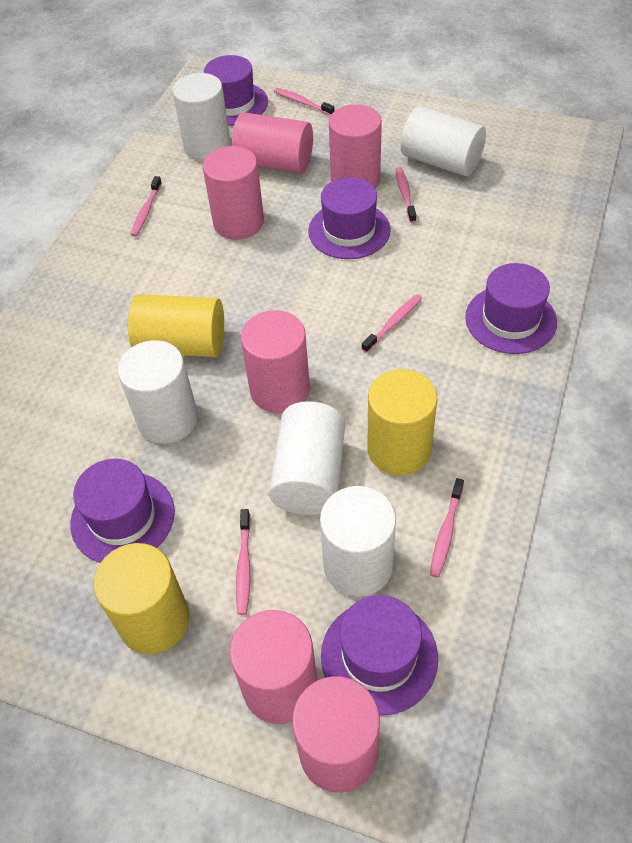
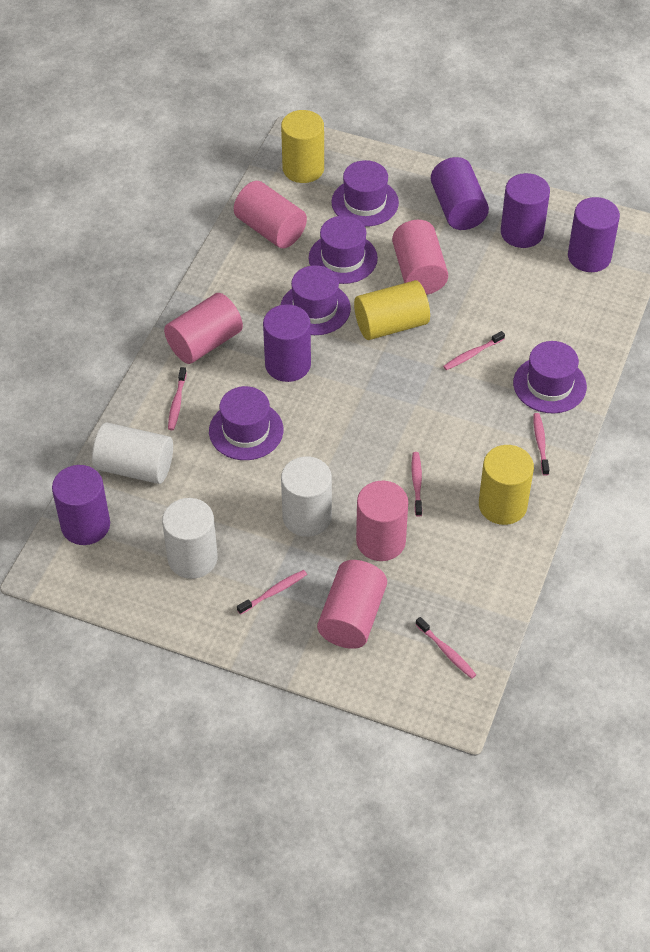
pink cylinder: 6 -> 5
purple cylinder: 0 -> 5
white cylinder: 5 -> 3

